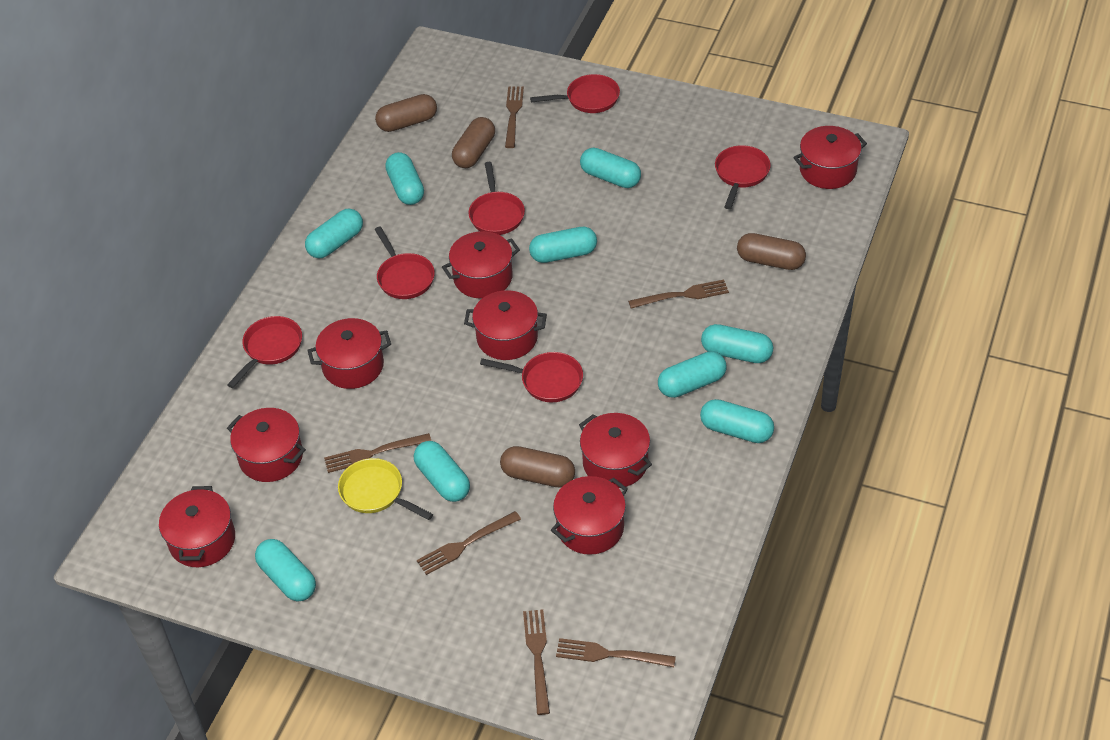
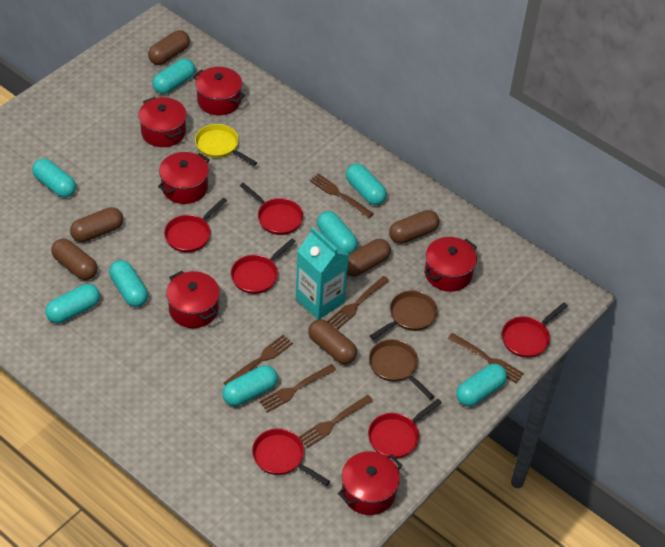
brown capsule: 4 -> 6
brown pan: 0 -> 2
red pot: 8 -> 6
turquoise capsule: 9 -> 8
turquoise carton: 0 -> 1

